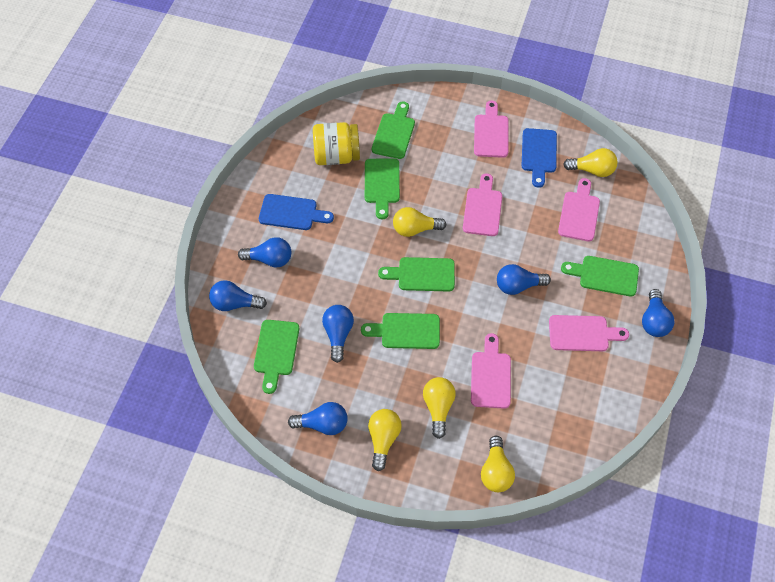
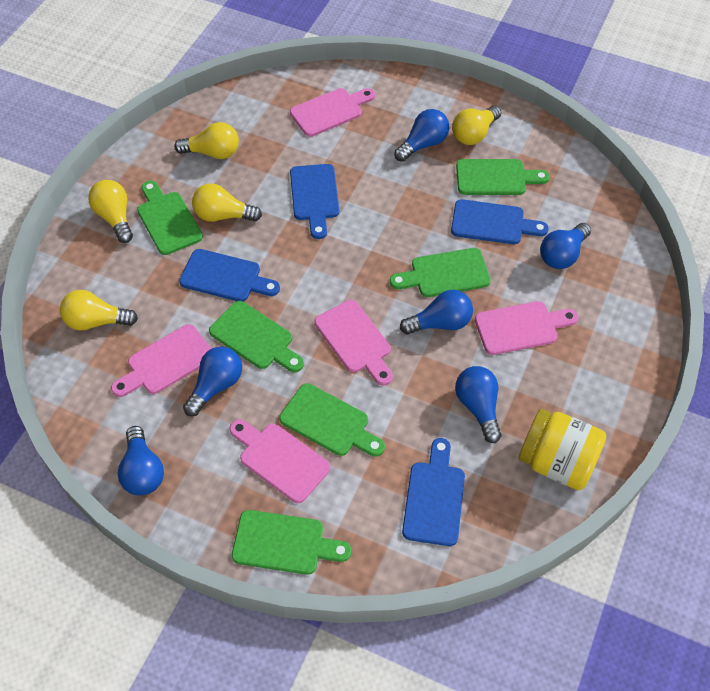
blue cutting board: 2 -> 4

